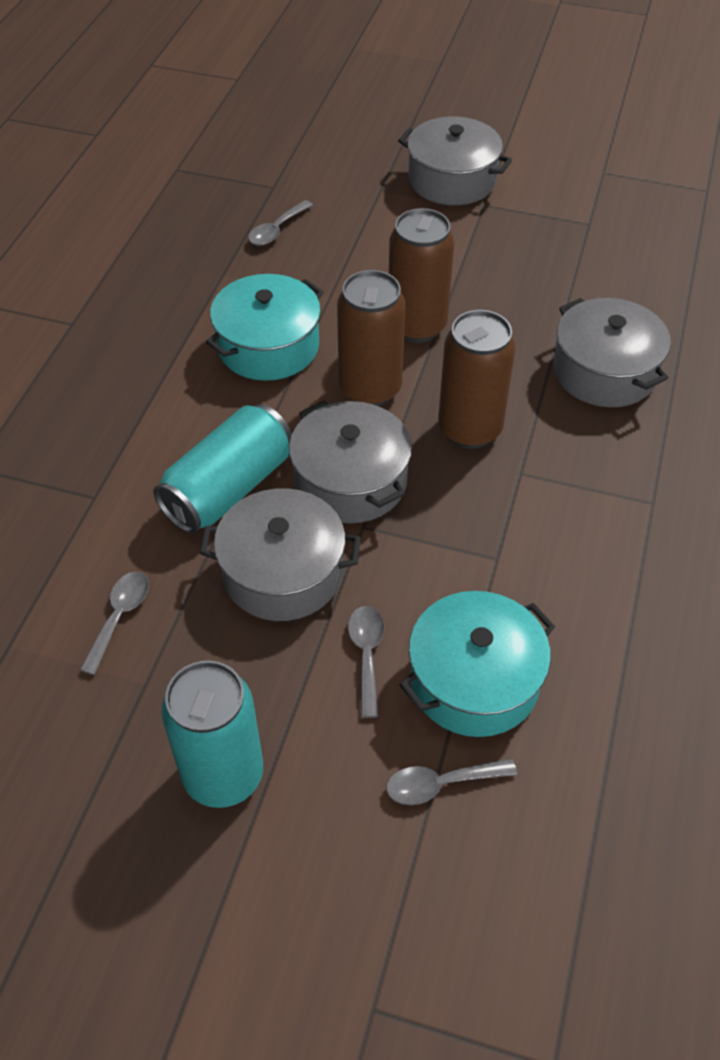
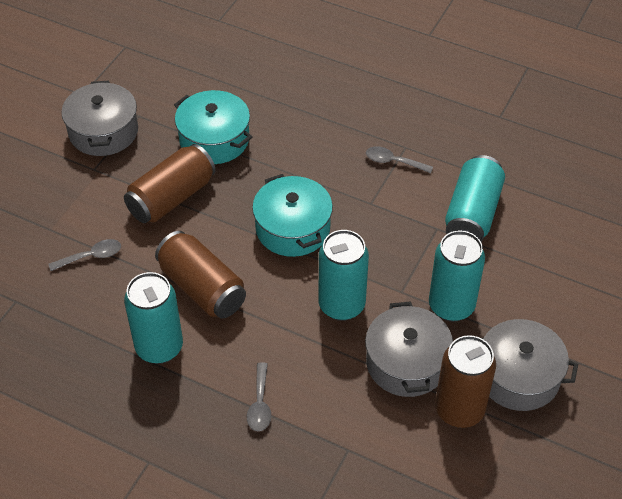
grey pot: 4 -> 3
grey spoon: 4 -> 3
turquoise can: 2 -> 4

